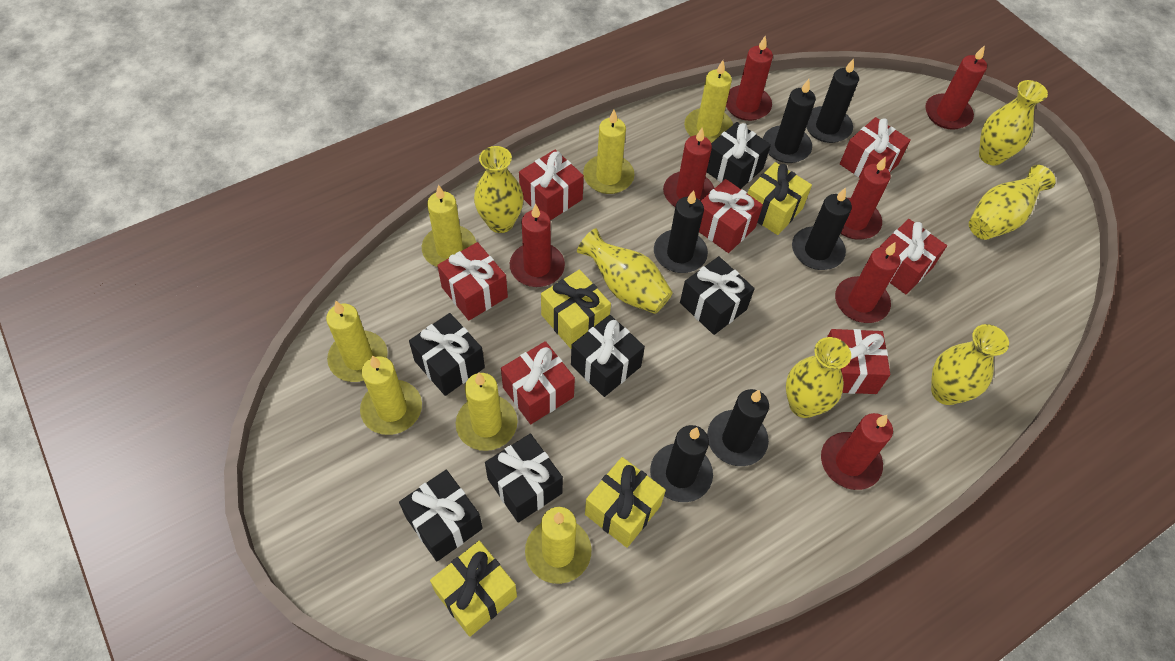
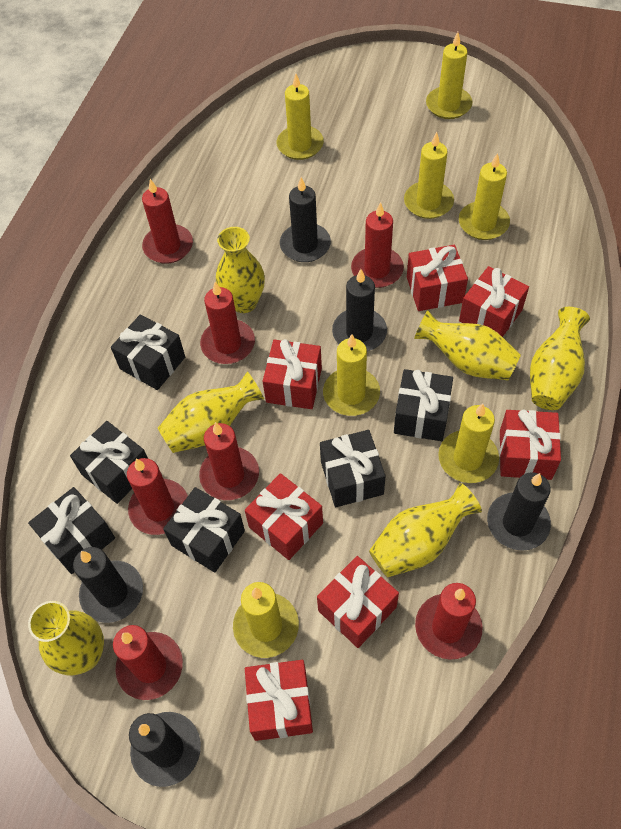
black candle: 6 -> 5
yellow gift: 4 -> 0

